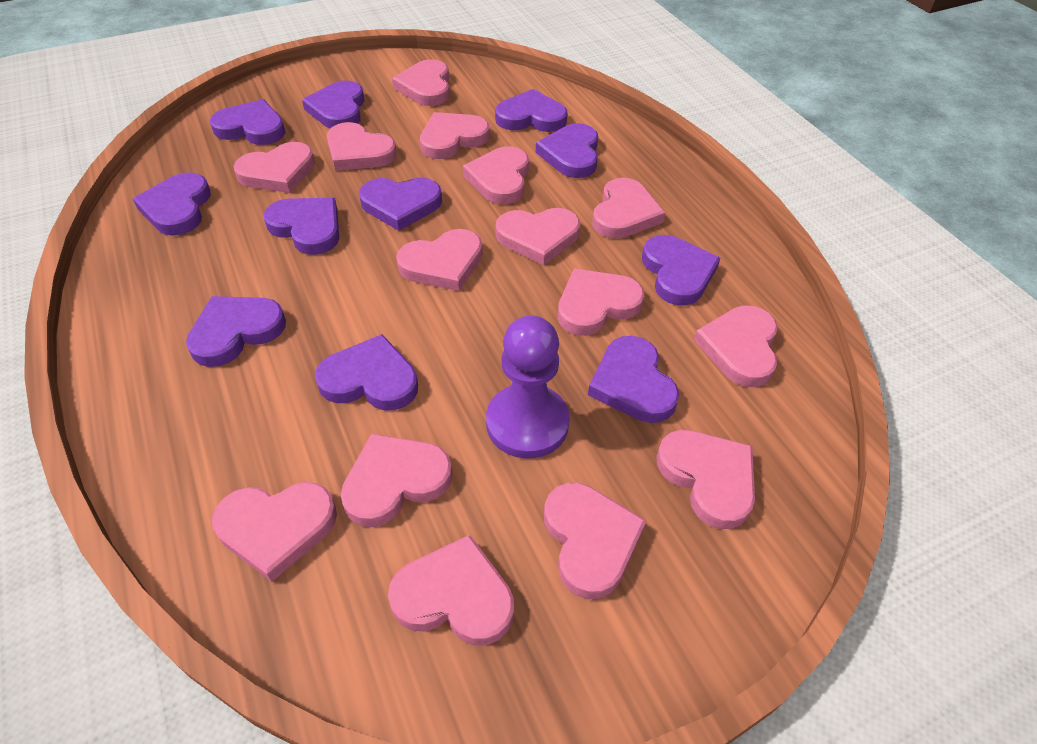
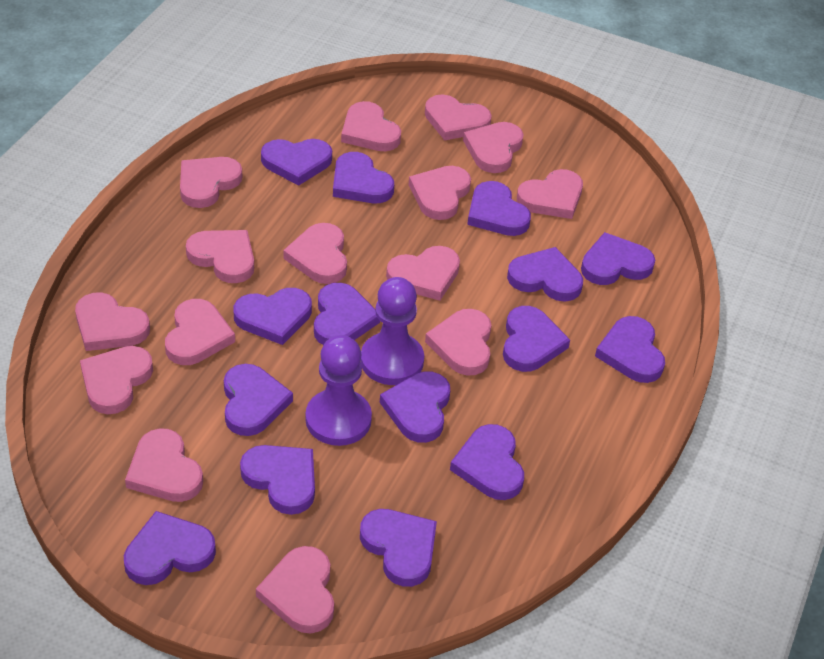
purple heart: 11 -> 15
purple pawn: 1 -> 2

